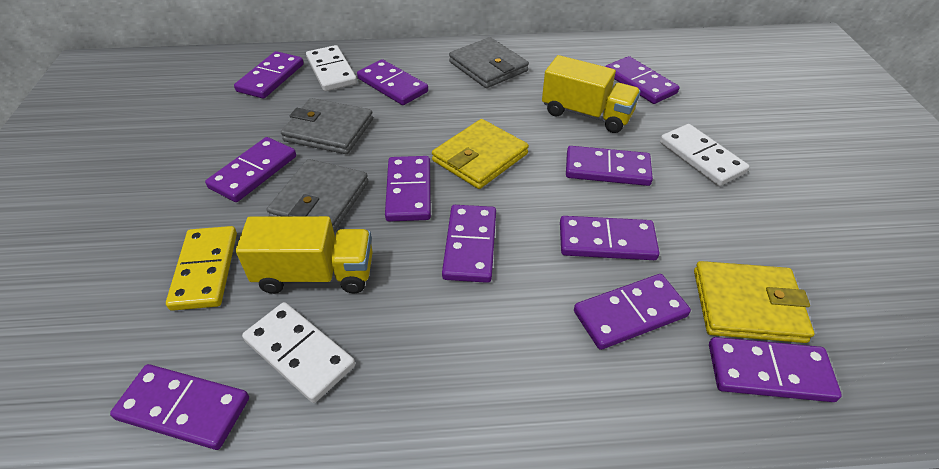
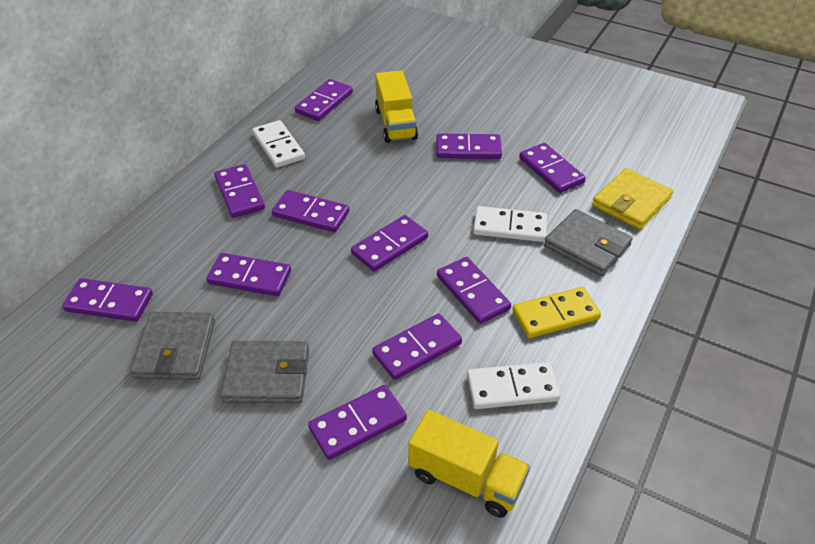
yellow wallet: 2 -> 1

